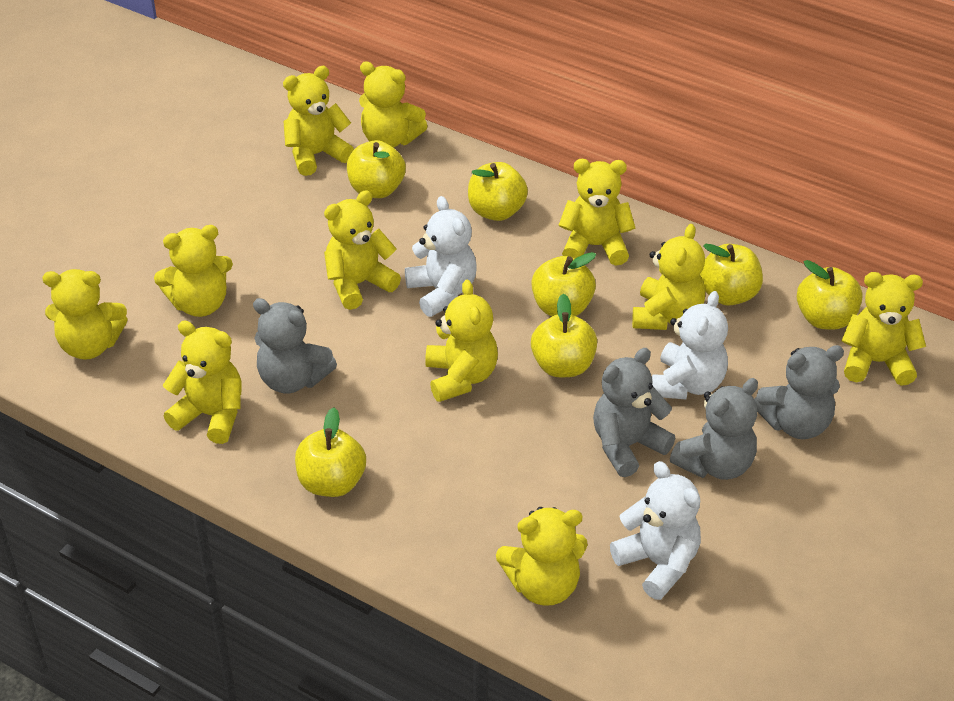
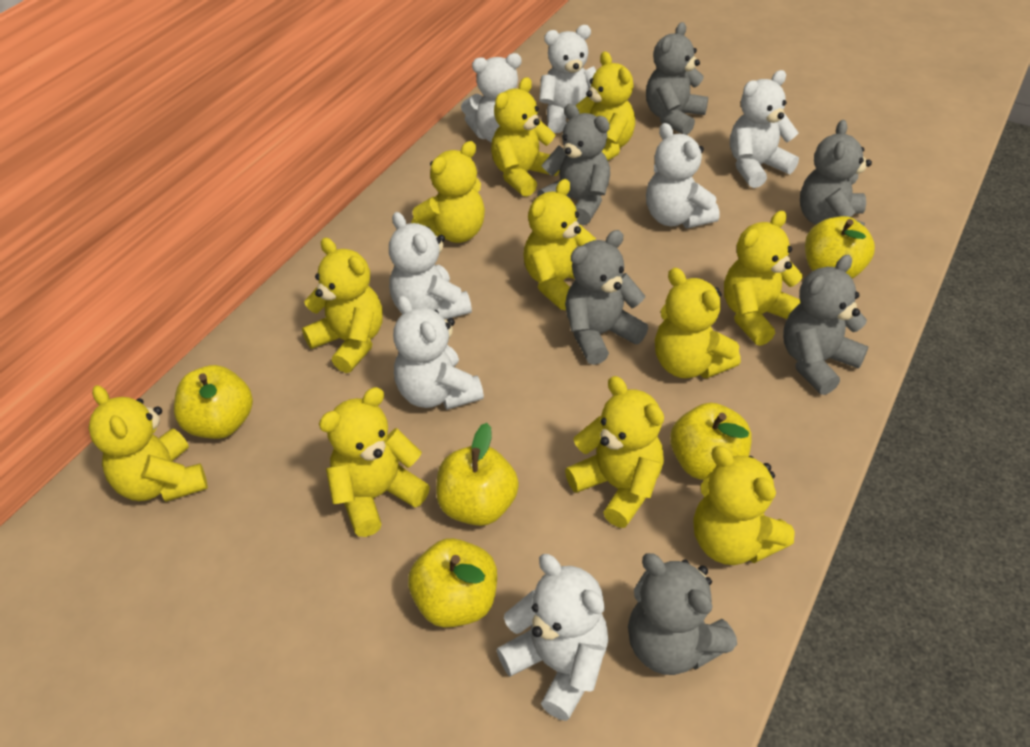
grey teddy bear: 4 -> 6
white teddy bear: 3 -> 7
yellow apple: 7 -> 5

